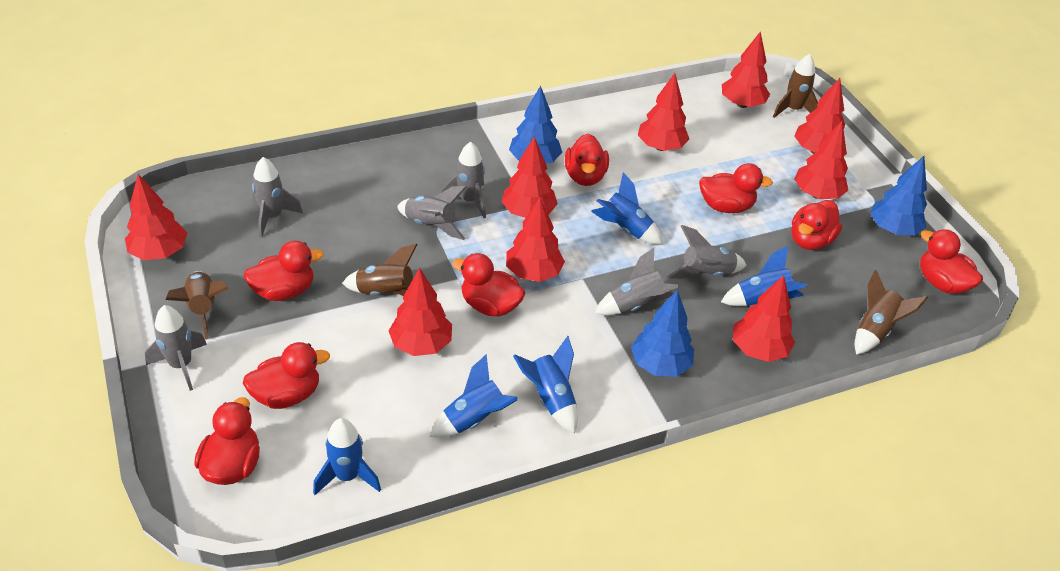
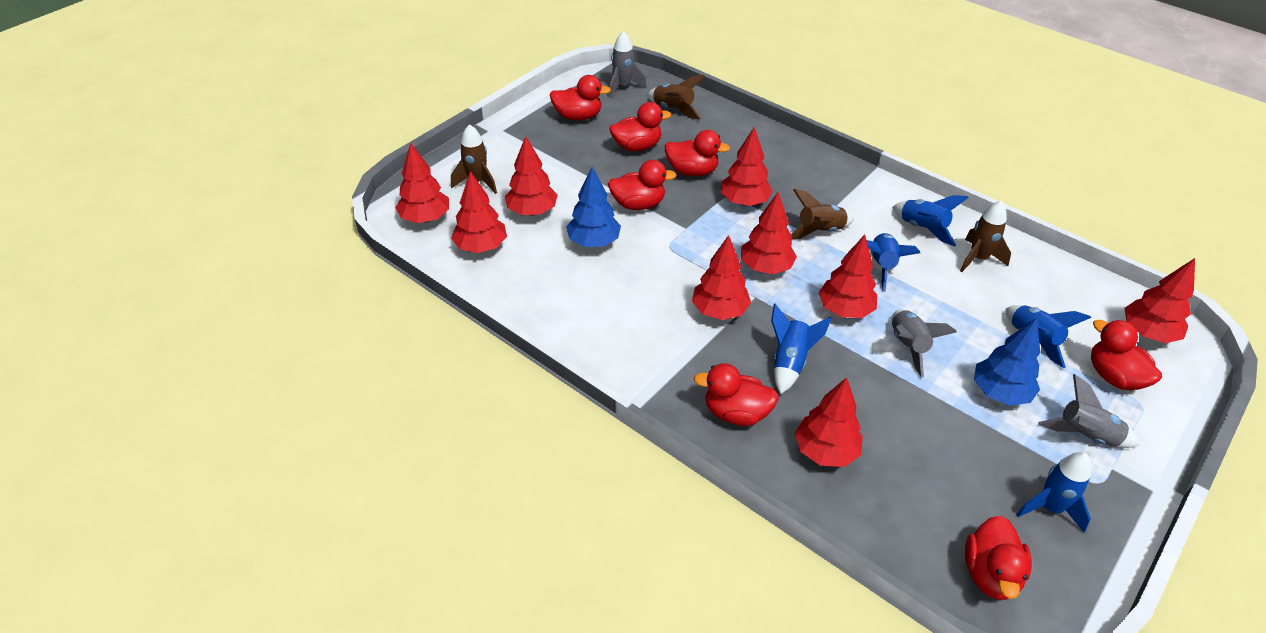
blue tree: 3 -> 2
grey rocket: 6 -> 3
red duck: 8 -> 7

